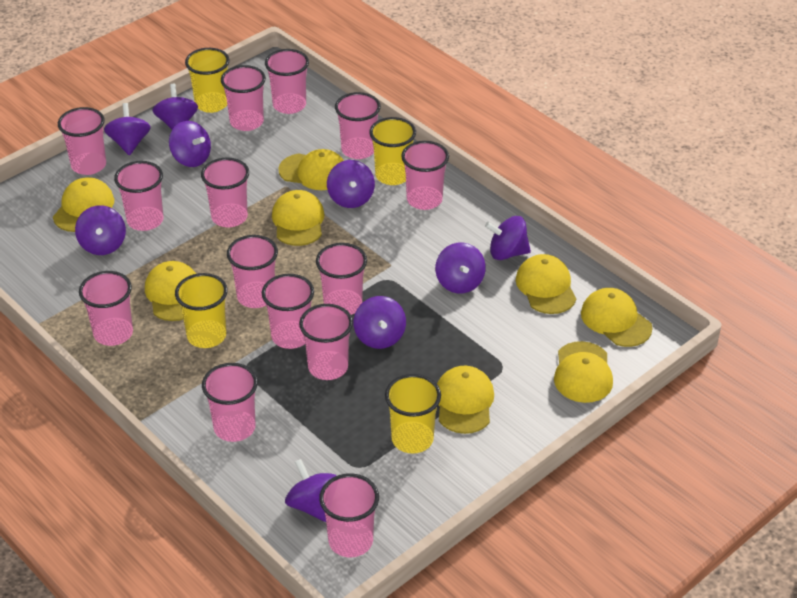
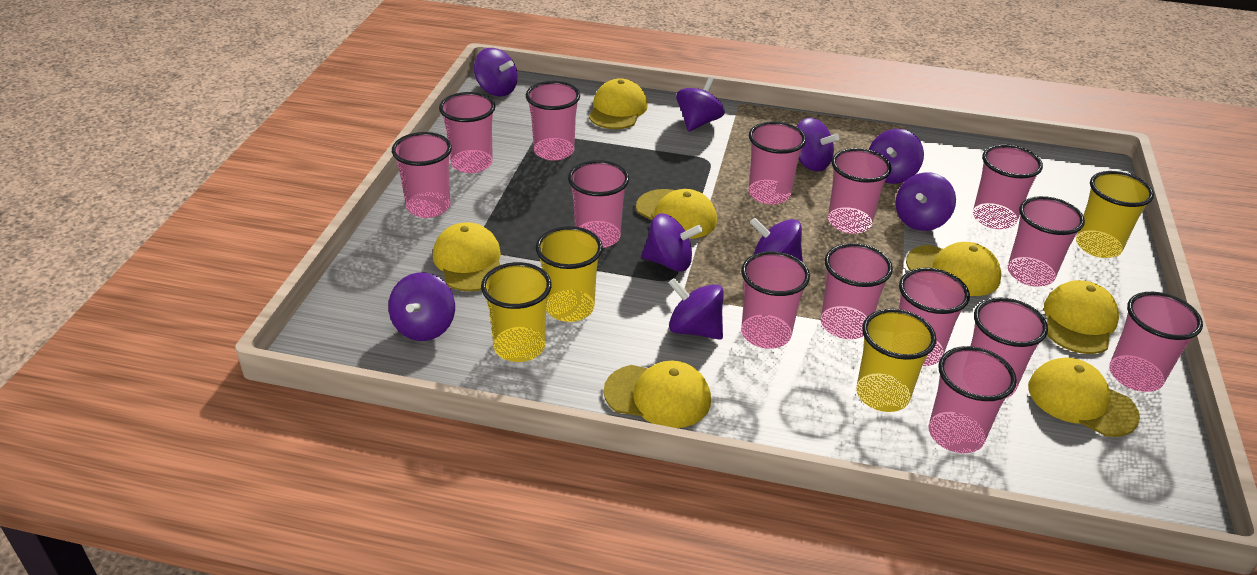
yellow cap: 8 -> 7

